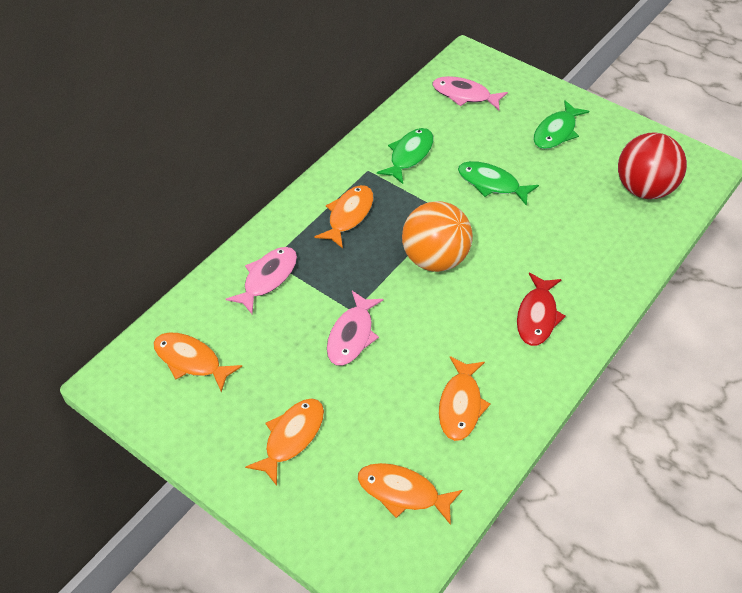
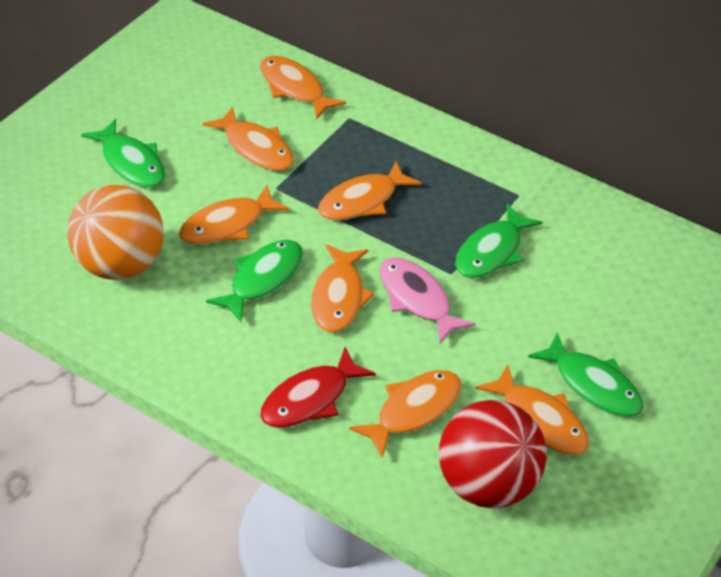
green fish: 3 -> 4
orange fish: 5 -> 7
pink fish: 3 -> 1

